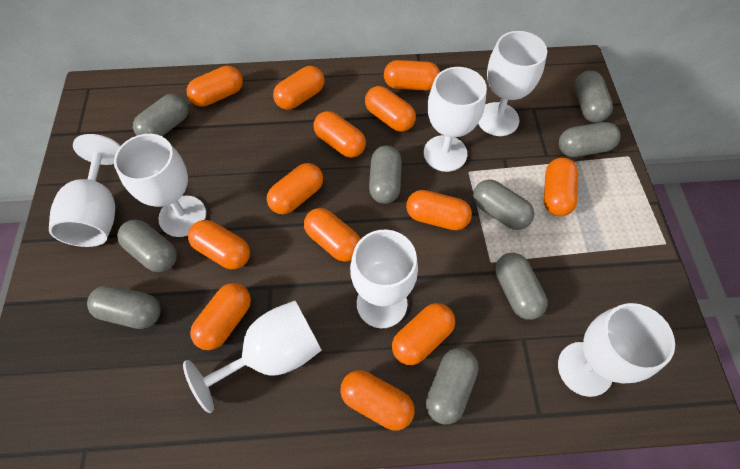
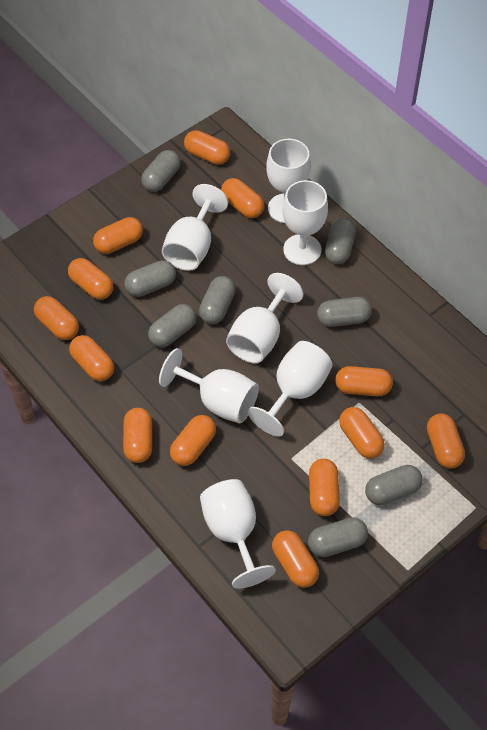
grey capsule: 9 -> 8

